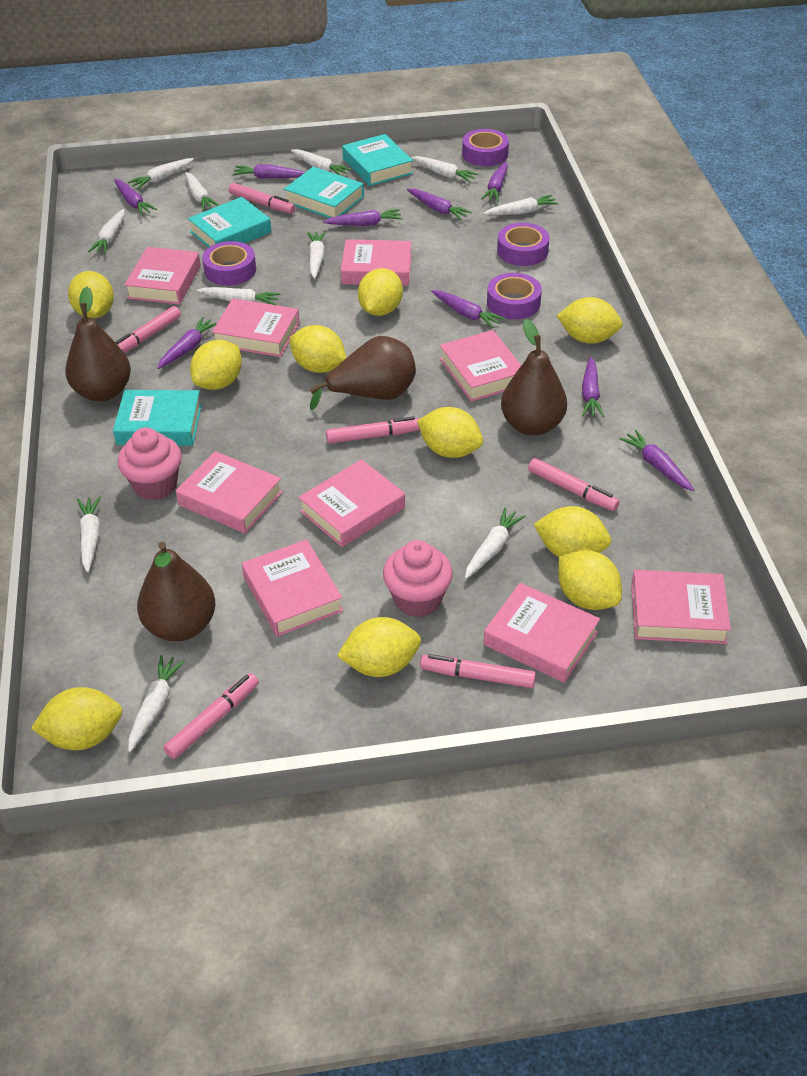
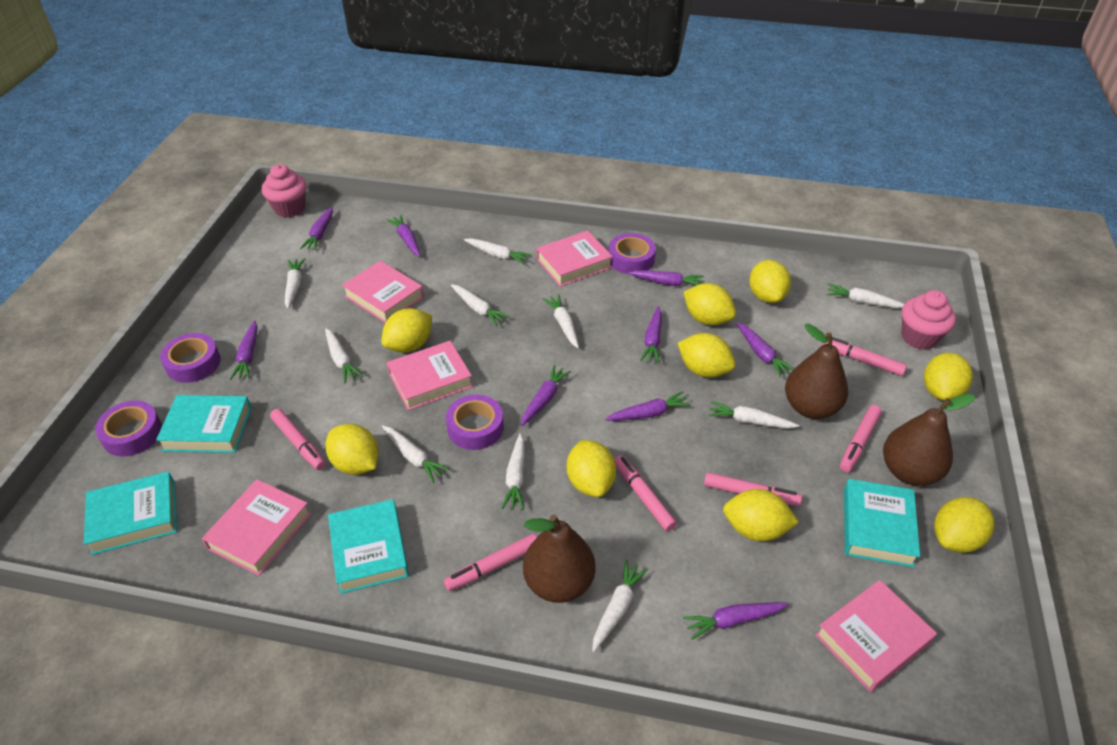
brown pear: 4 -> 3
pink book: 9 -> 5
white carrot: 11 -> 10
yellow lemon: 10 -> 9

